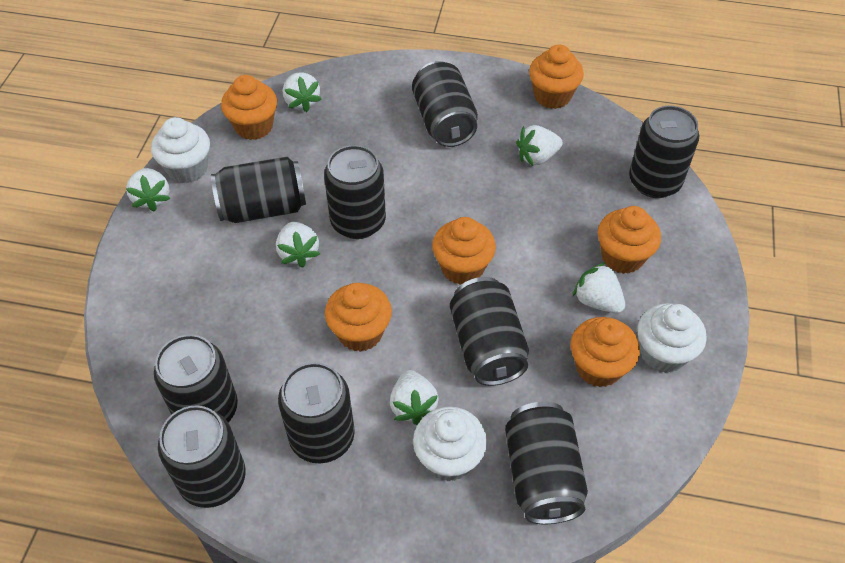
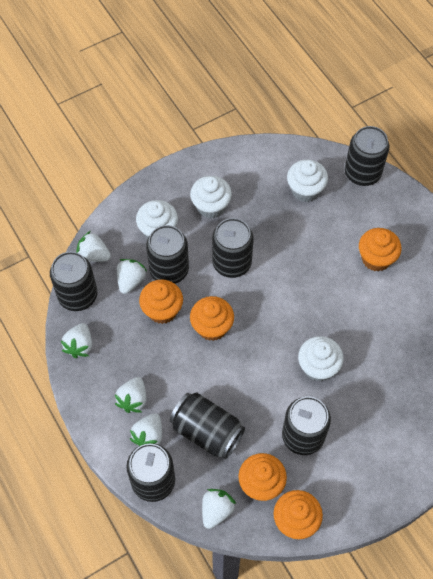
black can: 9 -> 7
orange cupcake: 6 -> 5
white cupcake: 3 -> 4

